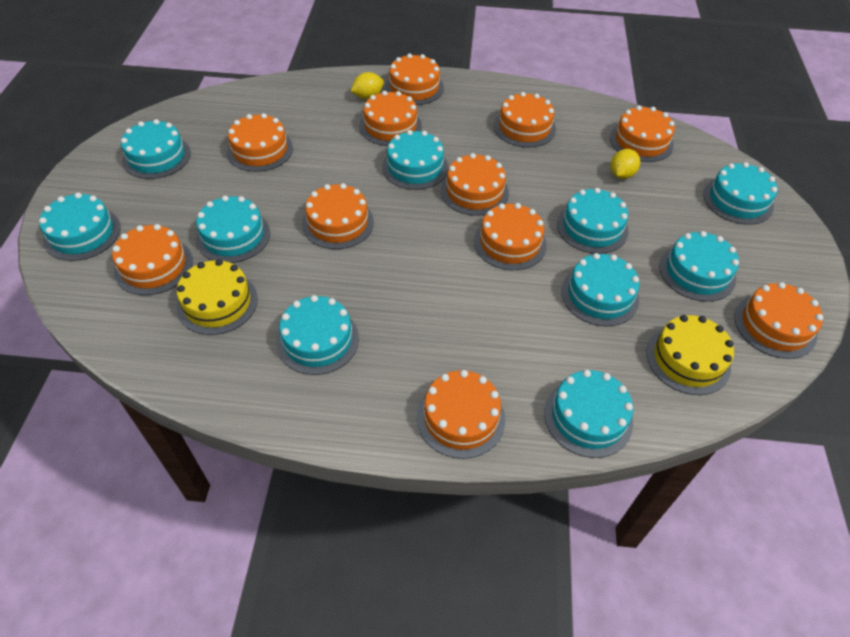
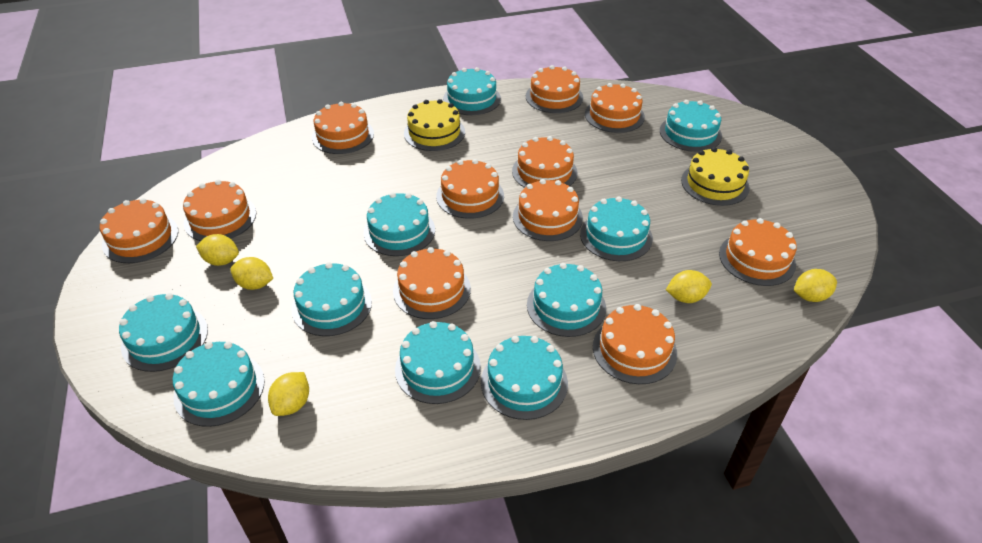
yellow lemon: 2 -> 5

